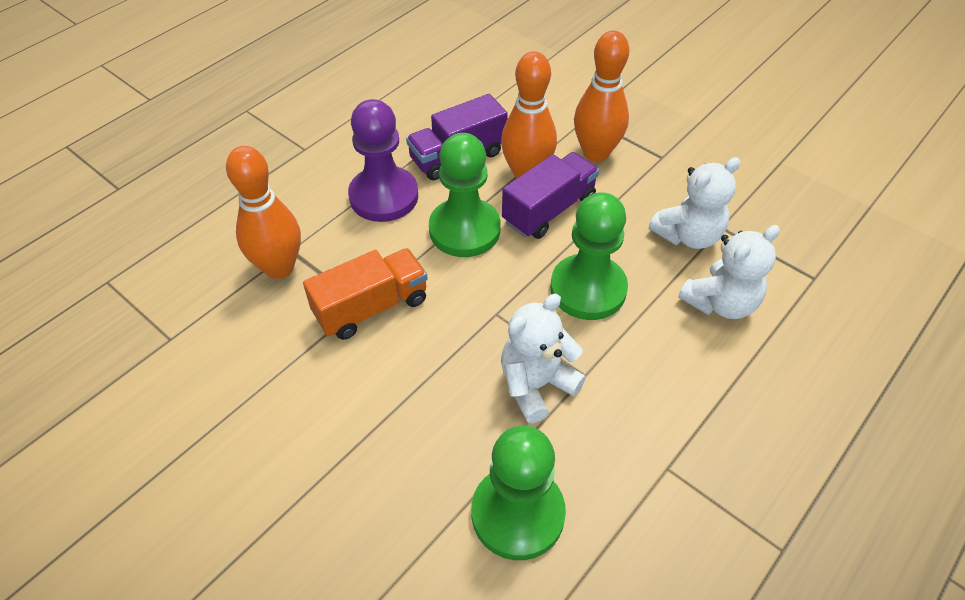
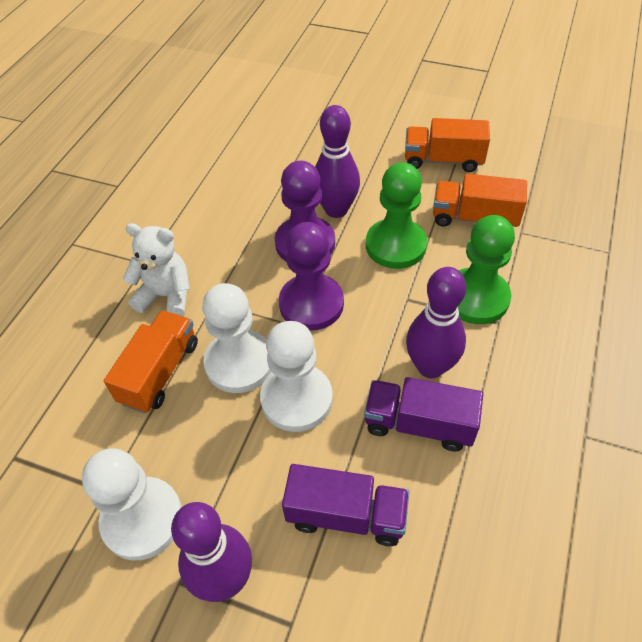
green pawn: 3 -> 2
orange bowling pin: 3 -> 0
orange truck: 1 -> 3
purple bowling pin: 0 -> 3
purple pawn: 1 -> 2
white pawn: 0 -> 3
white teddy bear: 3 -> 1

